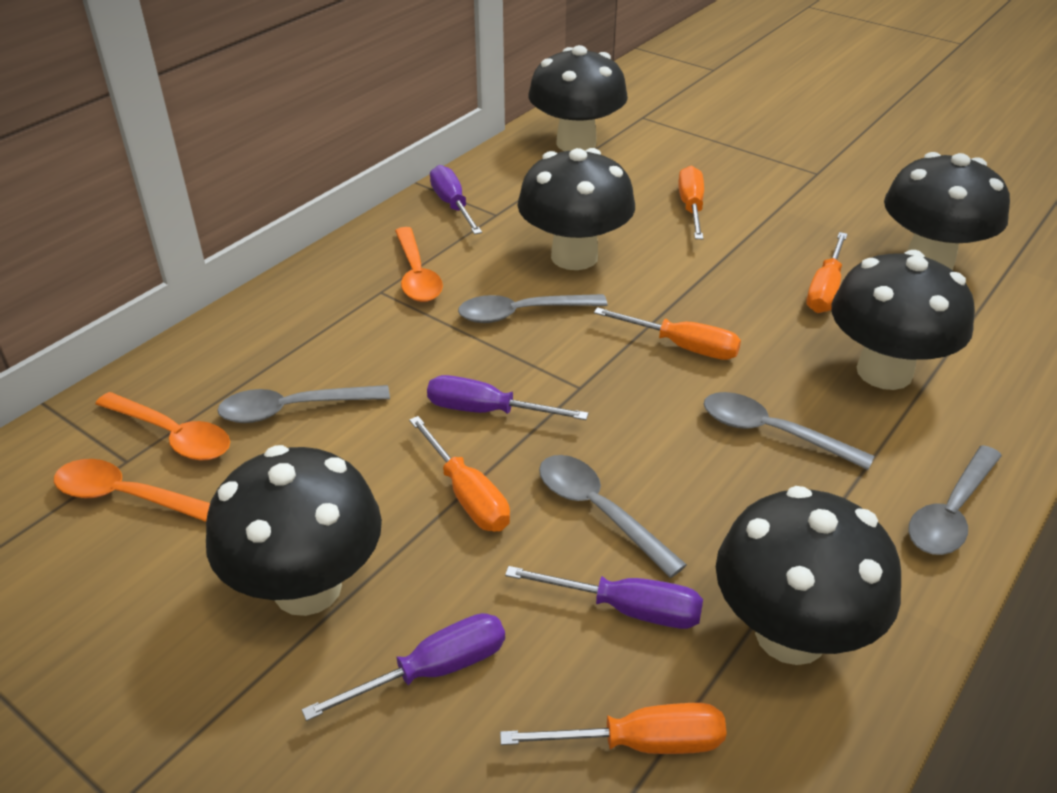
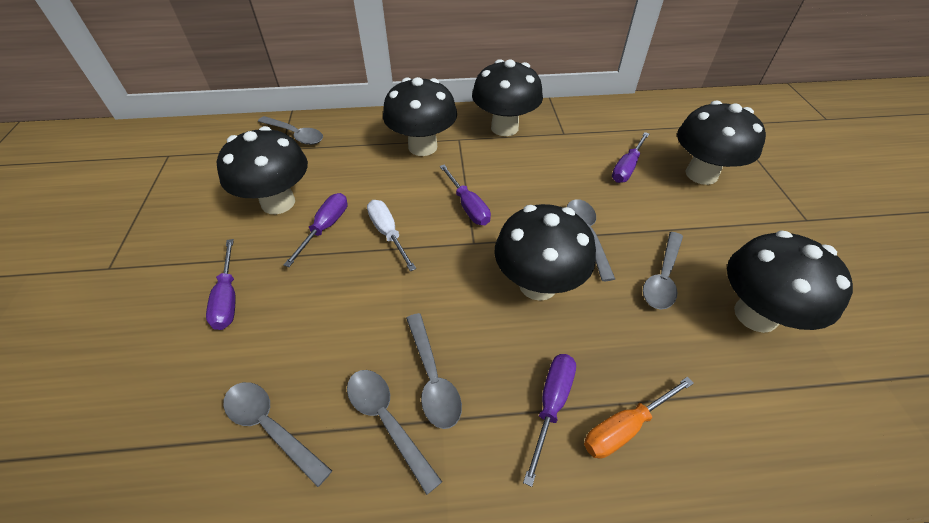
grey spoon: 5 -> 6
orange screwdriver: 5 -> 1
orange spoon: 3 -> 0
purple screwdriver: 4 -> 5
white screwdriver: 0 -> 1

